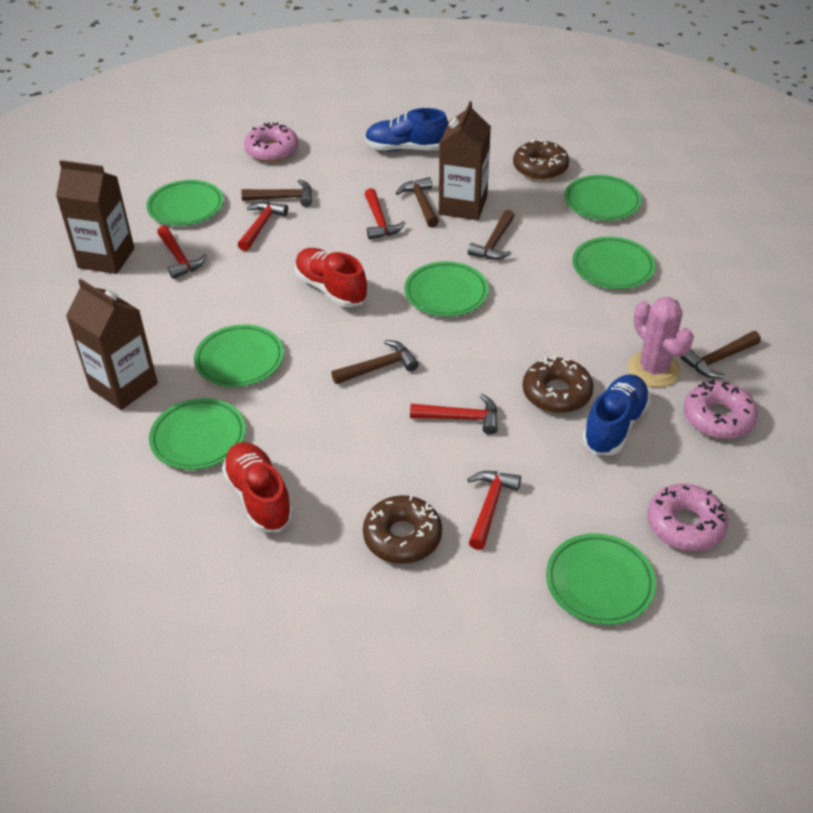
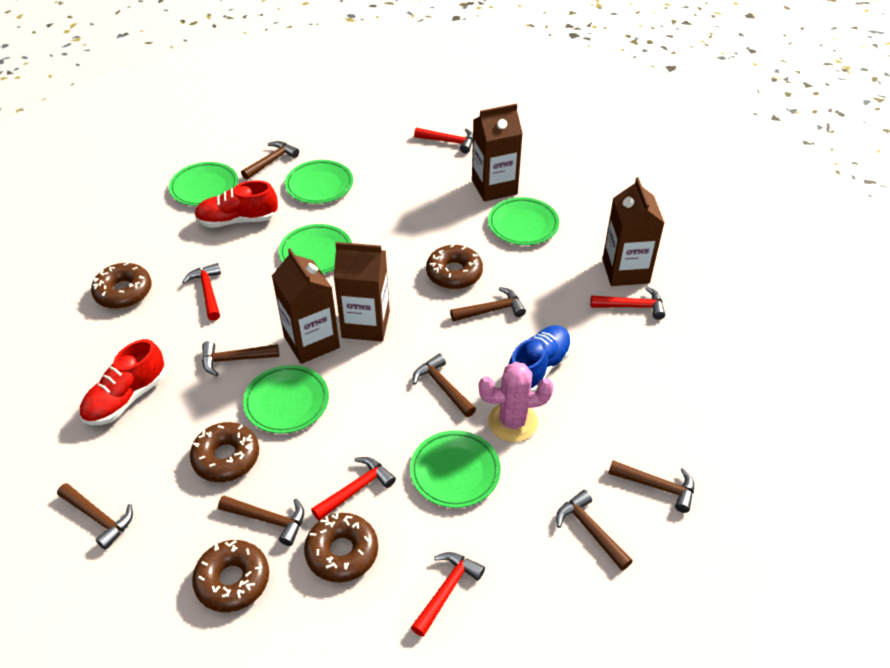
blue shoe: 2 -> 1
brown carton: 3 -> 4
brown donut: 3 -> 5
brown hammer: 5 -> 8
green plate: 7 -> 6
pink donut: 3 -> 0

